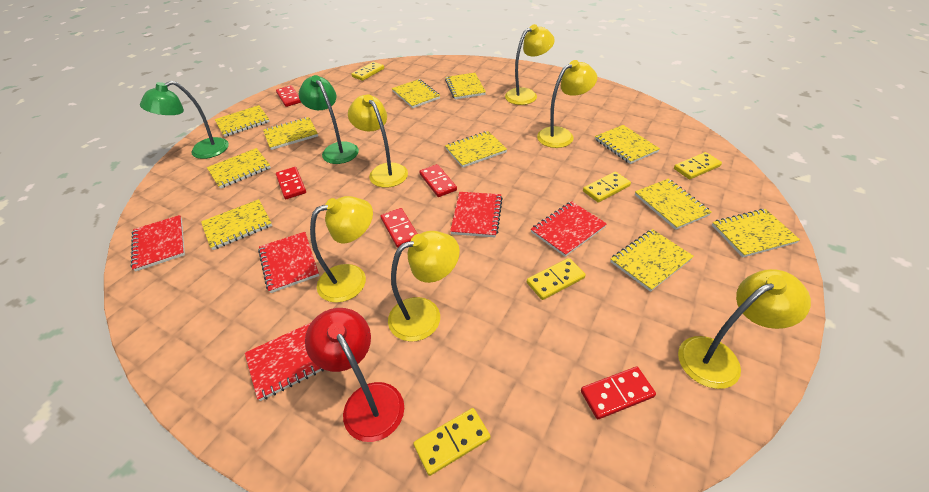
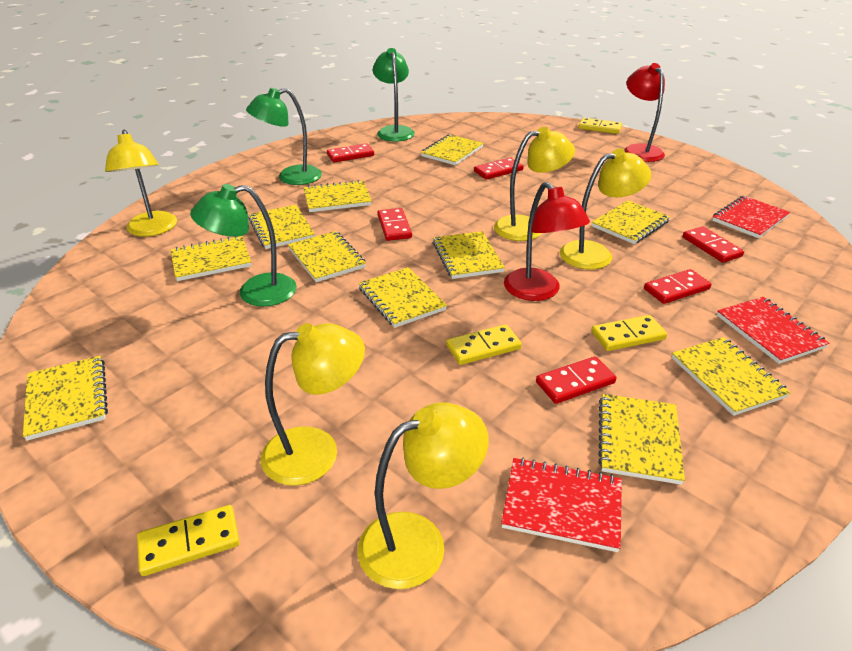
green lamp: 2 -> 3
red domino: 5 -> 6
red lamp: 1 -> 2
red notebook: 5 -> 3
yellow domino: 5 -> 4
yellow lamp: 6 -> 5

